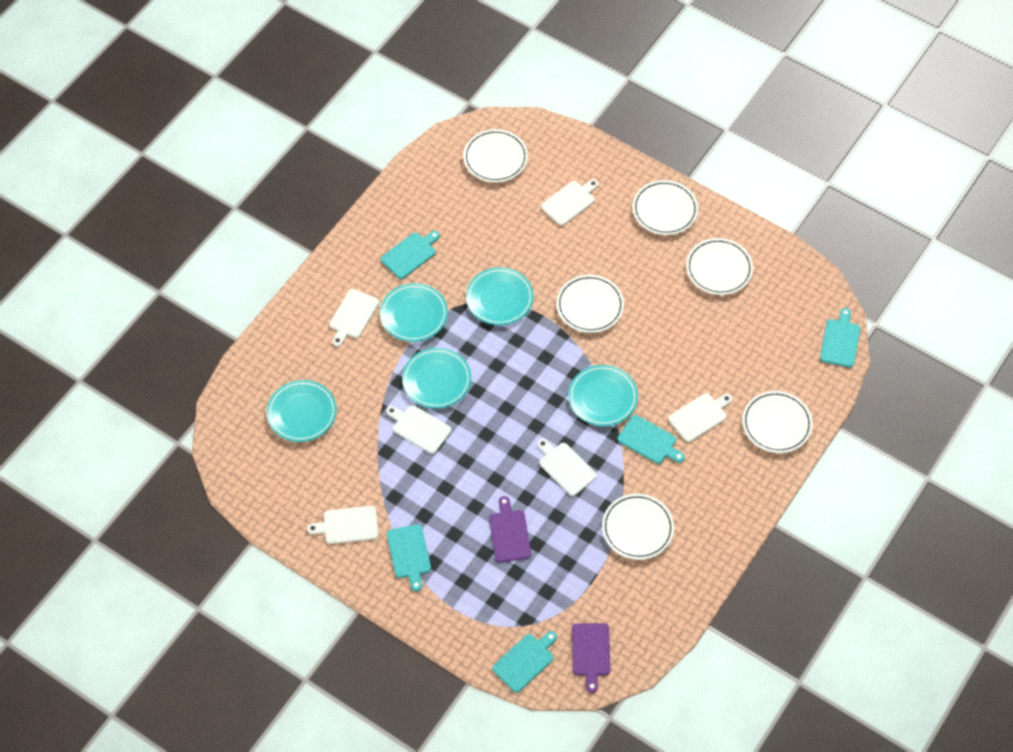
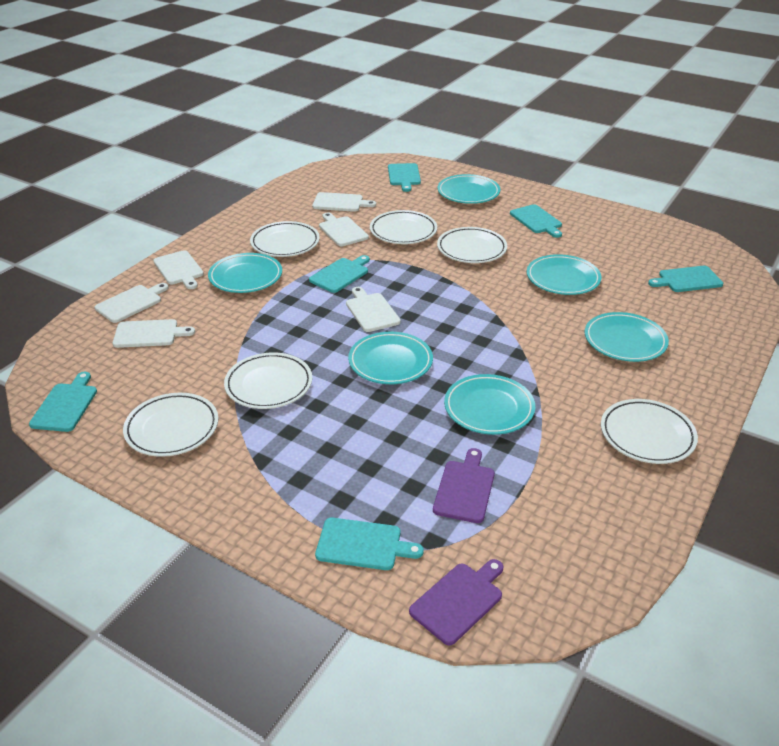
turquoise cutting board: 5 -> 6
turquoise plate: 5 -> 6

